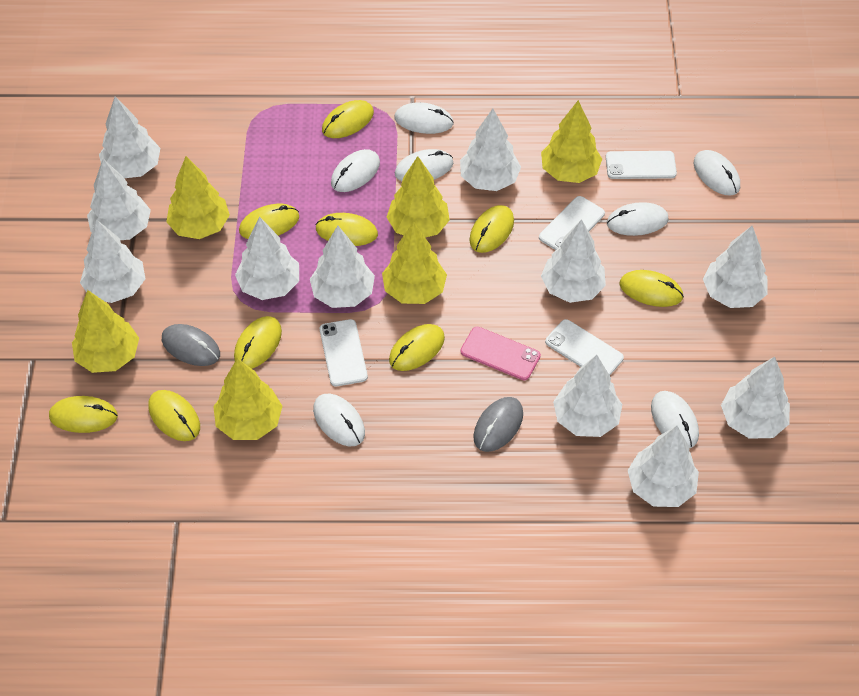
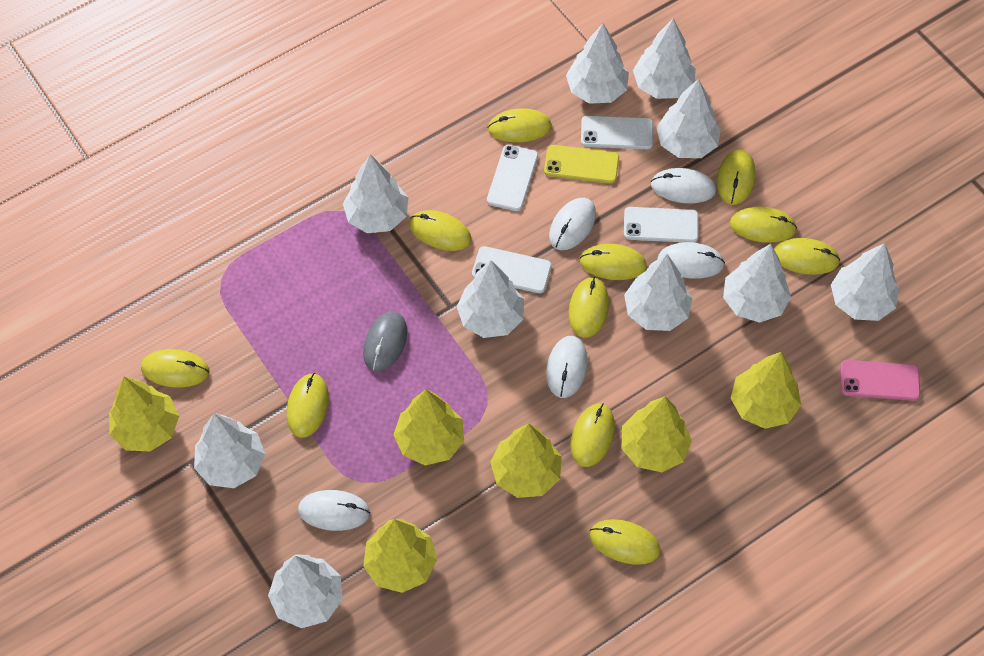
grey mouse: 2 -> 1
white mouse: 7 -> 5
white tree: 11 -> 10
yellow mouse: 9 -> 11
yellow phone: 0 -> 1

